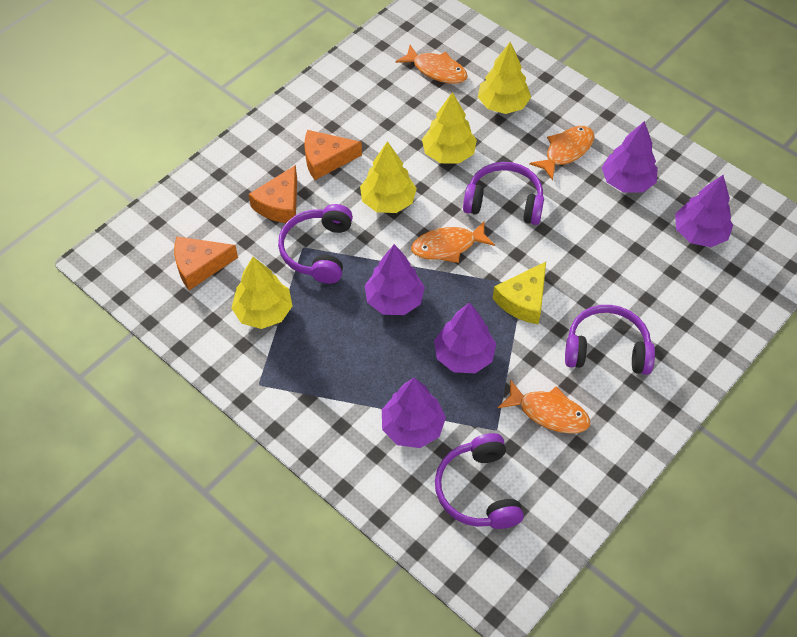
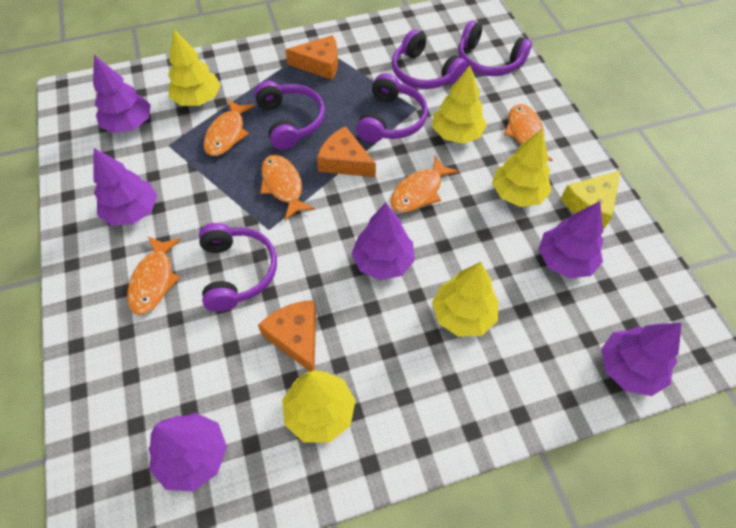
orange fish: 4 -> 5
purple headphones: 4 -> 5
purple tree: 5 -> 6
yellow tree: 4 -> 5

